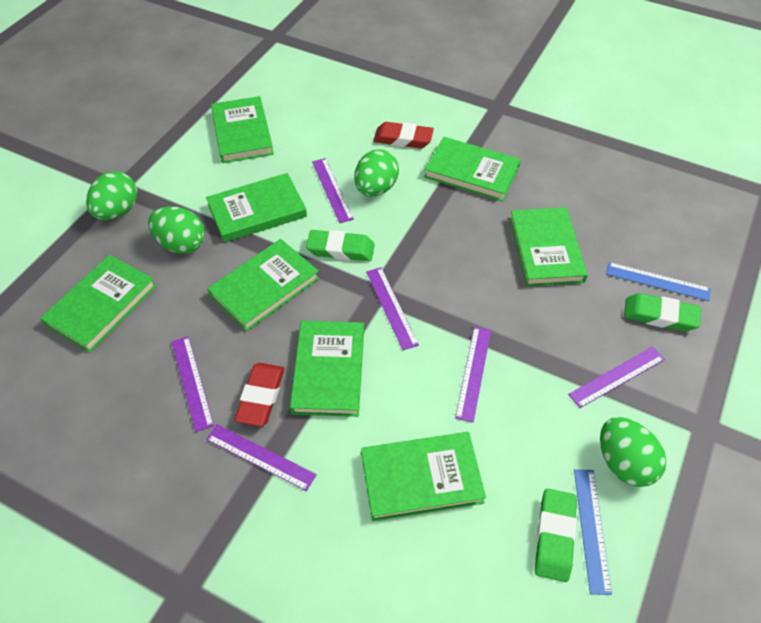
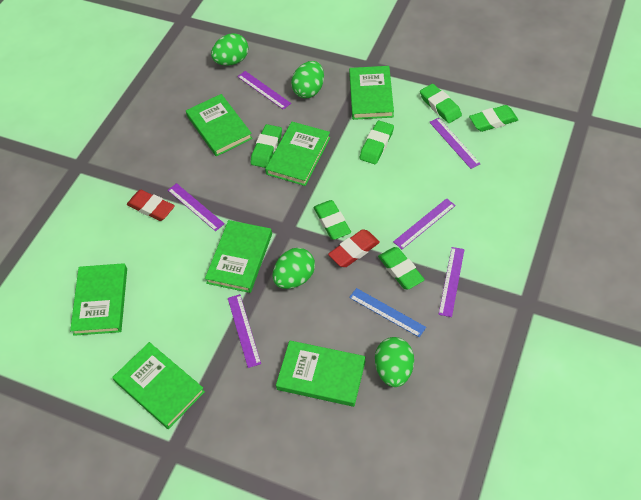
blue ruler: 2 -> 1
green book: 8 -> 7
green eraser: 3 -> 6

